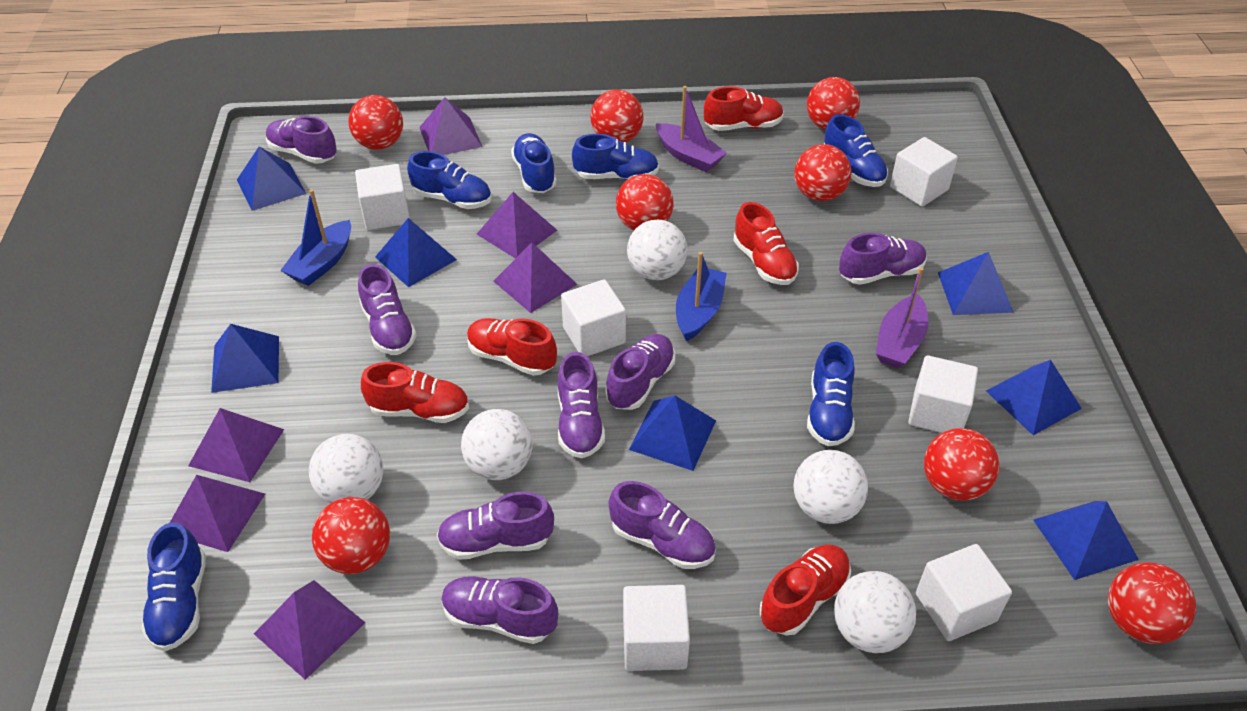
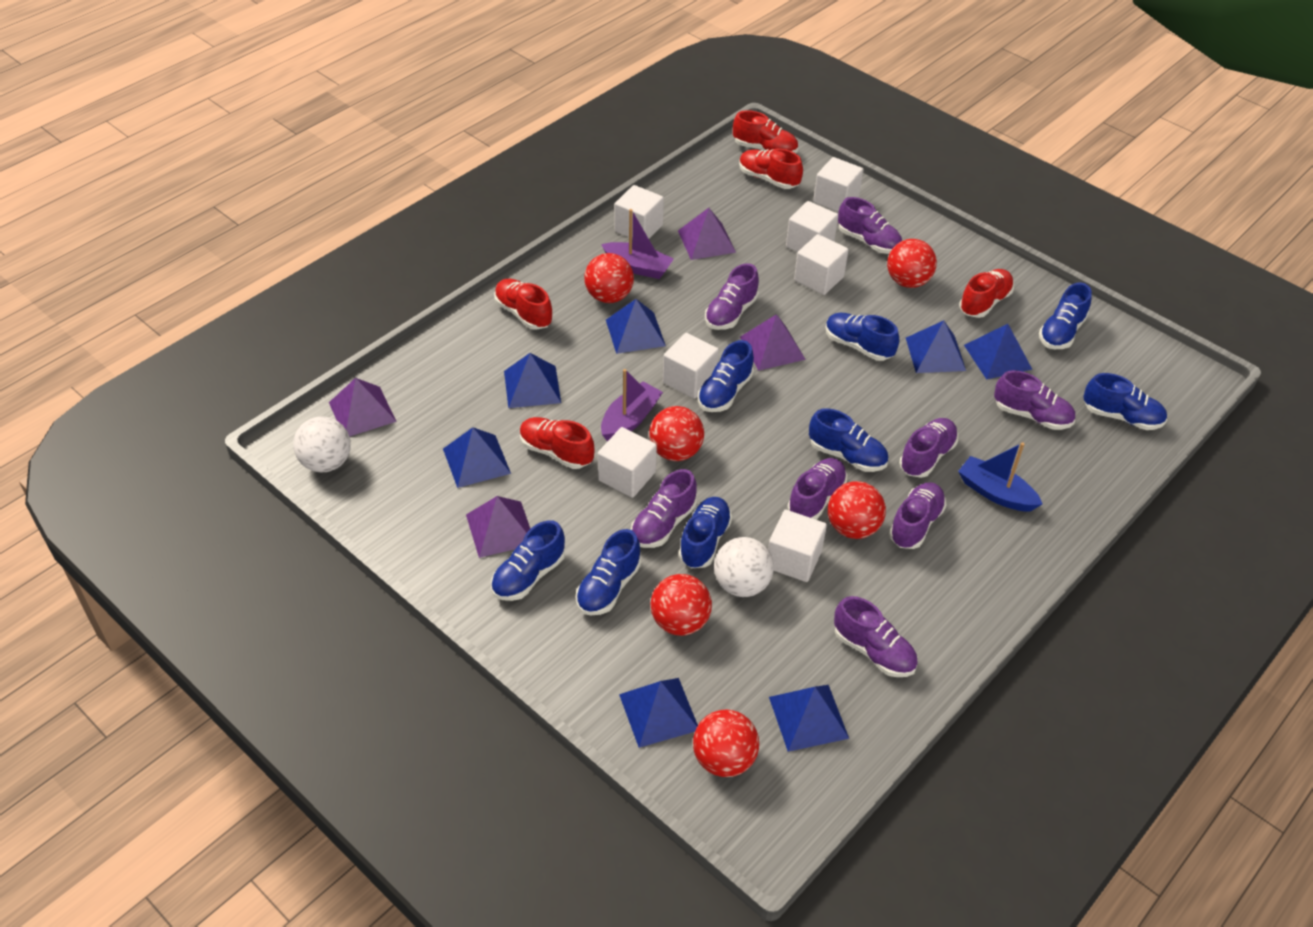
blue boat: 2 -> 1
blue shoe: 6 -> 8
purple pyramid: 6 -> 4
red ball: 8 -> 6
white ball: 5 -> 2
white cube: 6 -> 7

